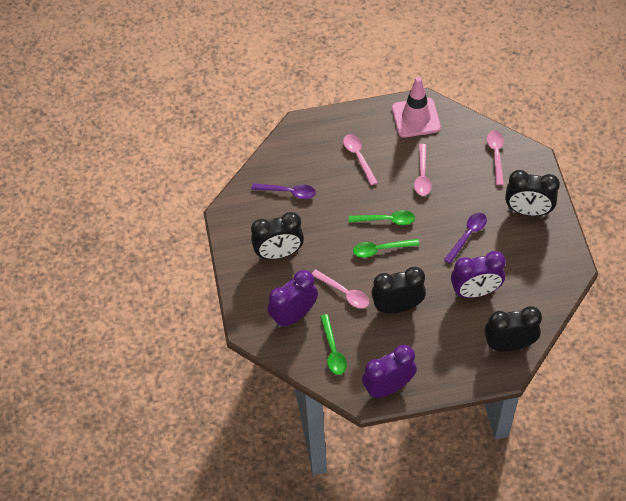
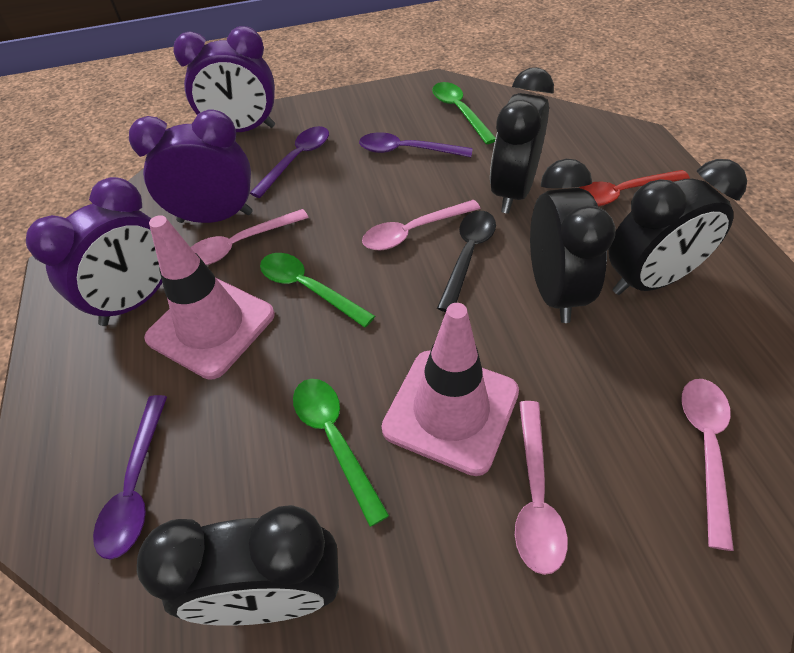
black spoon: 0 -> 1
pink traffic cone: 1 -> 2
purple spoon: 2 -> 3
red spoon: 0 -> 1

